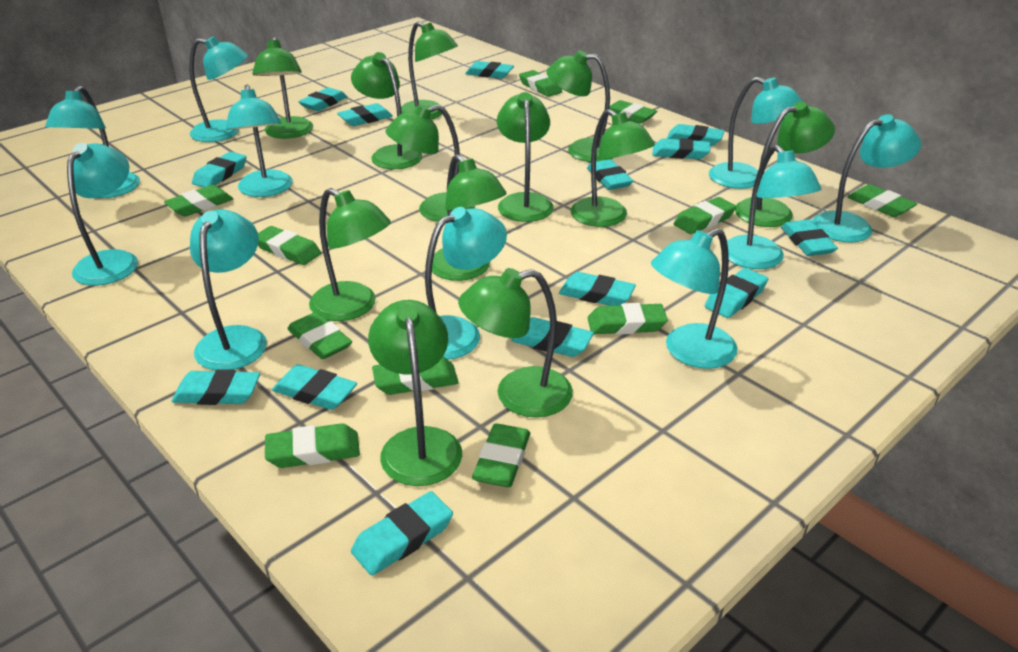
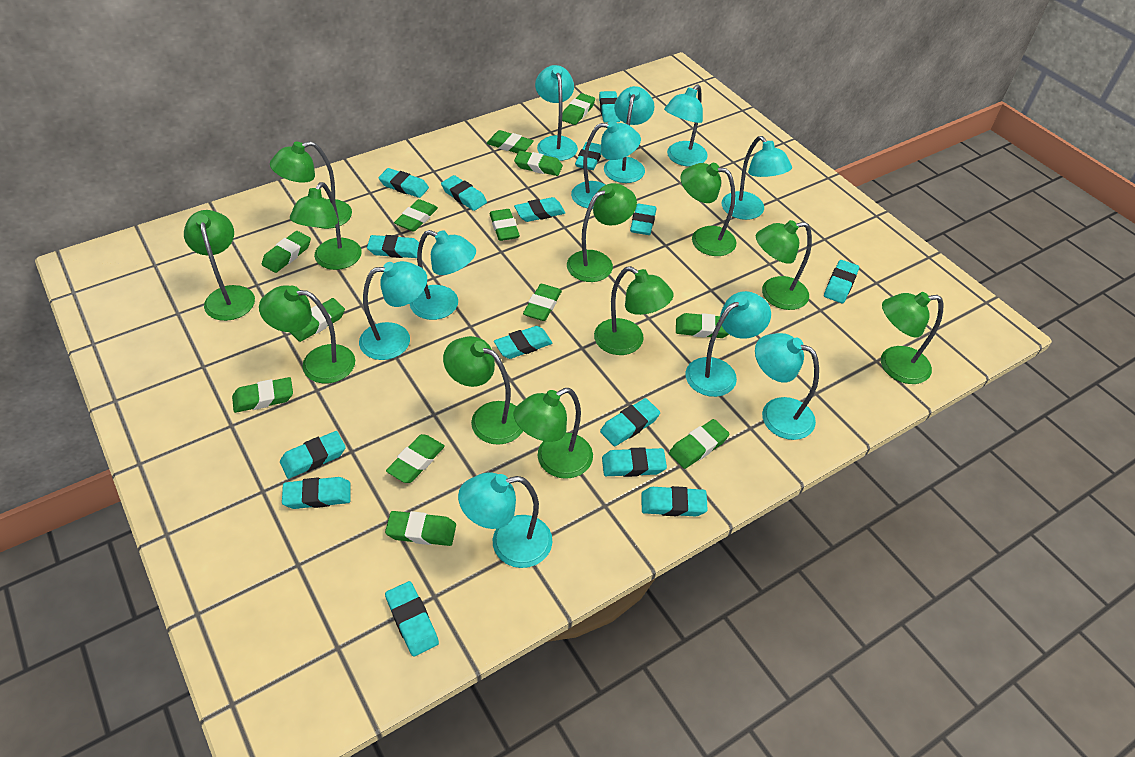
green eraser: 11 -> 13
green lamp: 12 -> 11
turquoise eraser: 14 -> 15

